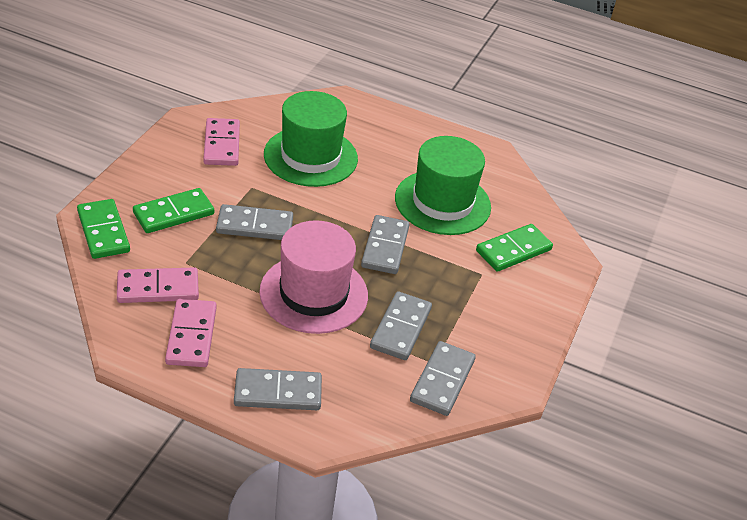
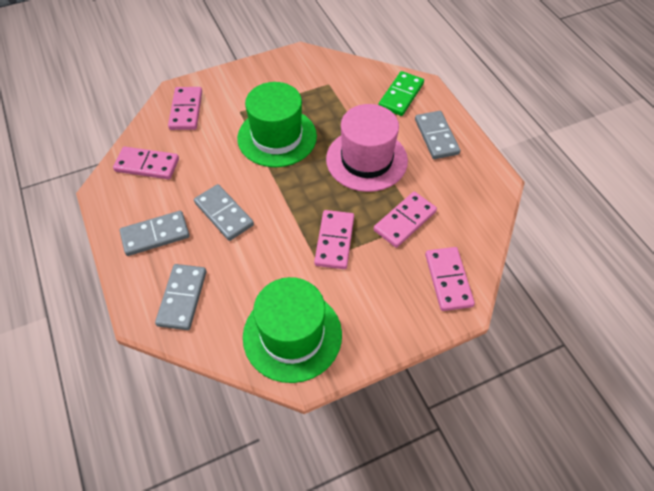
green domino: 3 -> 1
grey domino: 5 -> 4
pink domino: 3 -> 5

